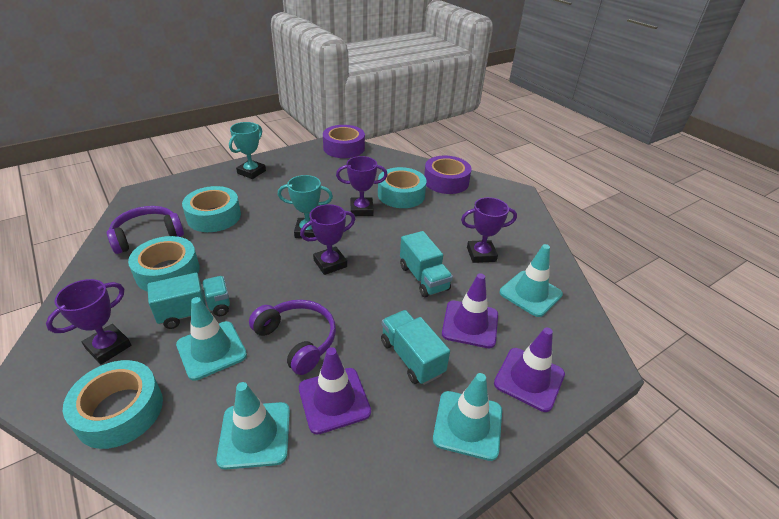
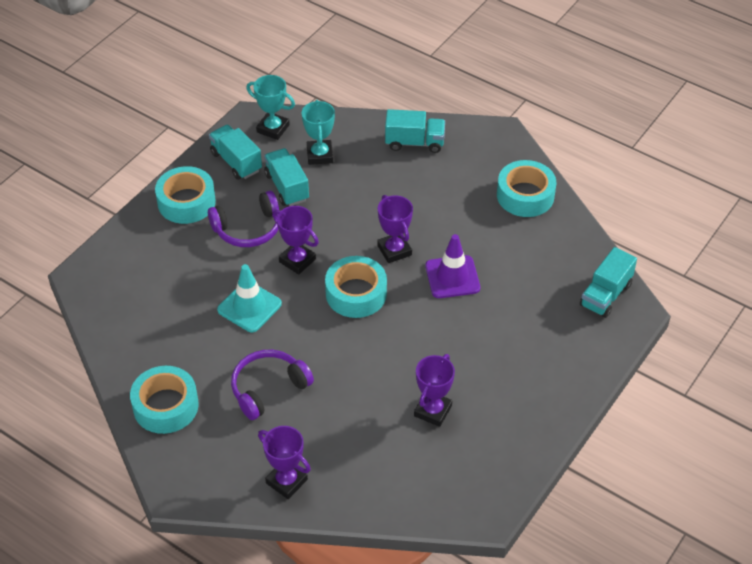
purple tape: 2 -> 0
purple traffic cone: 3 -> 1
turquoise traffic cone: 4 -> 1
turquoise truck: 3 -> 4

